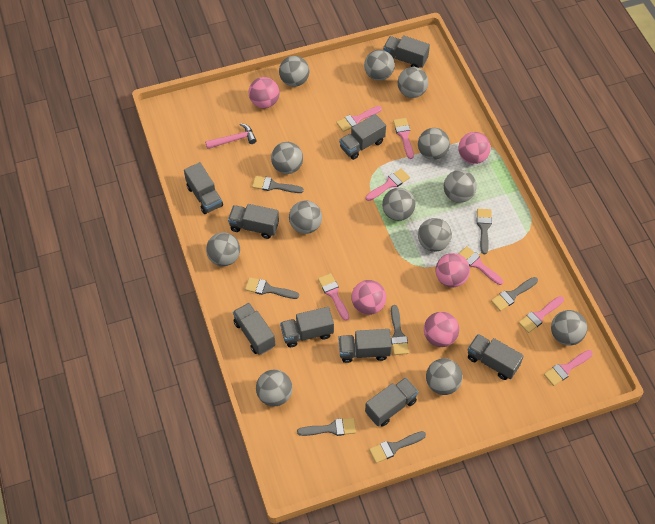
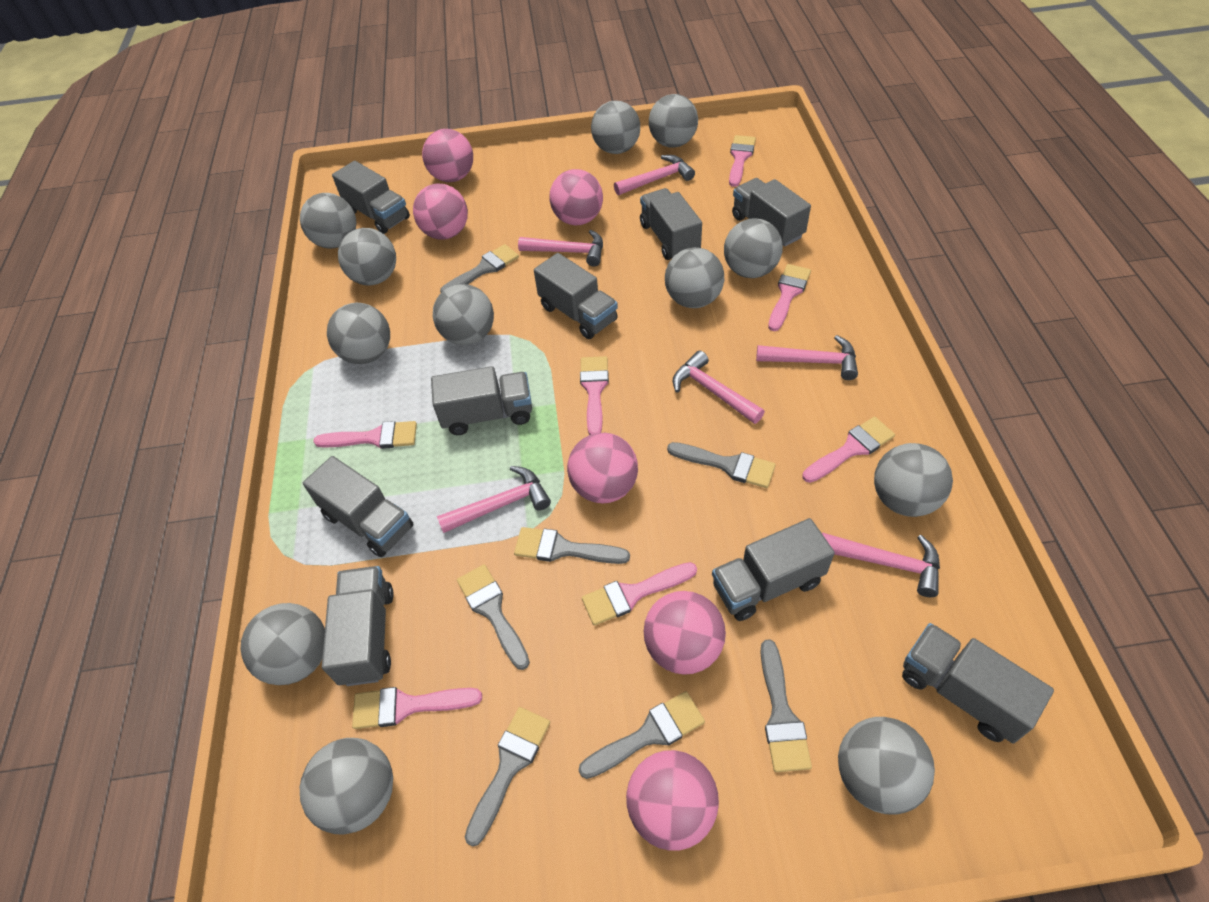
grey ball: 13 -> 12
pink ball: 5 -> 6
pink hammer: 1 -> 6

